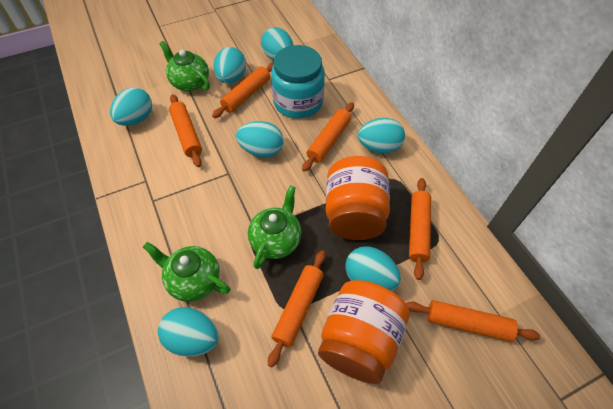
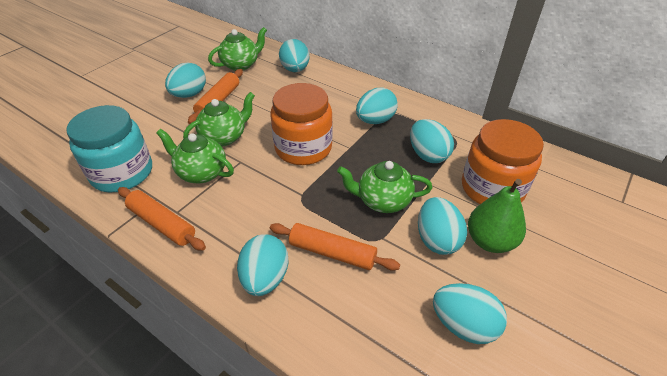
green pear: 0 -> 1
green teapot: 3 -> 4
orange rolling pin: 6 -> 3

